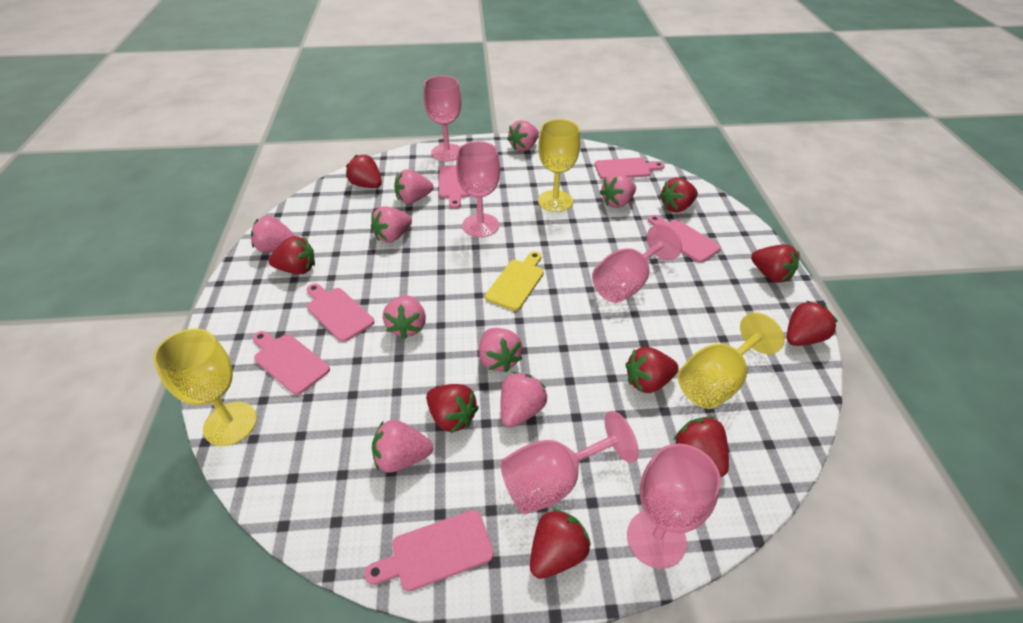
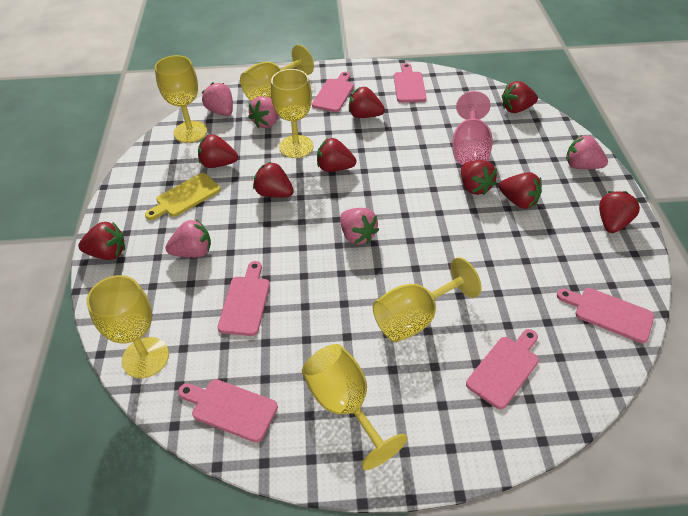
pink goblet: 5 -> 1
pink strawberry: 9 -> 5
yellow goblet: 3 -> 6

